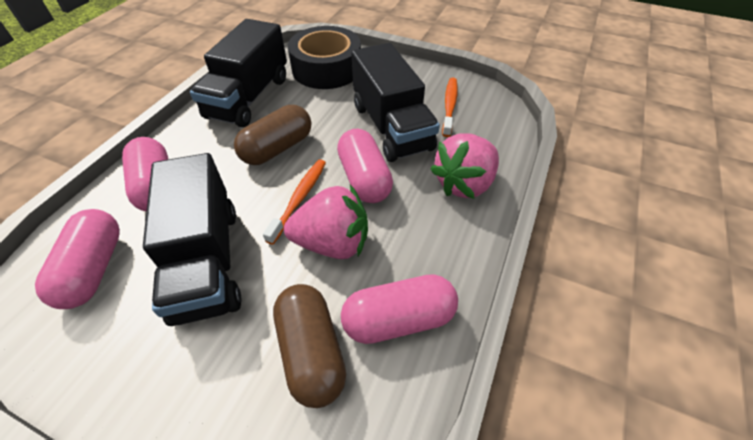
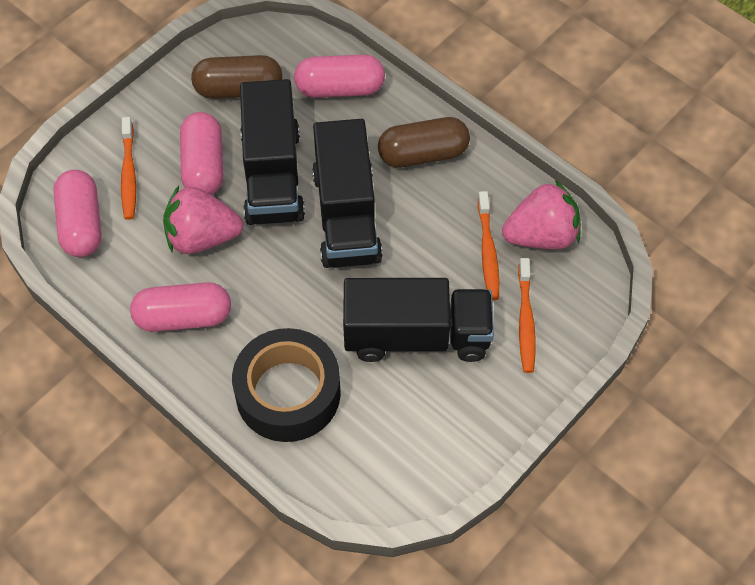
orange toothbrush: 2 -> 3

